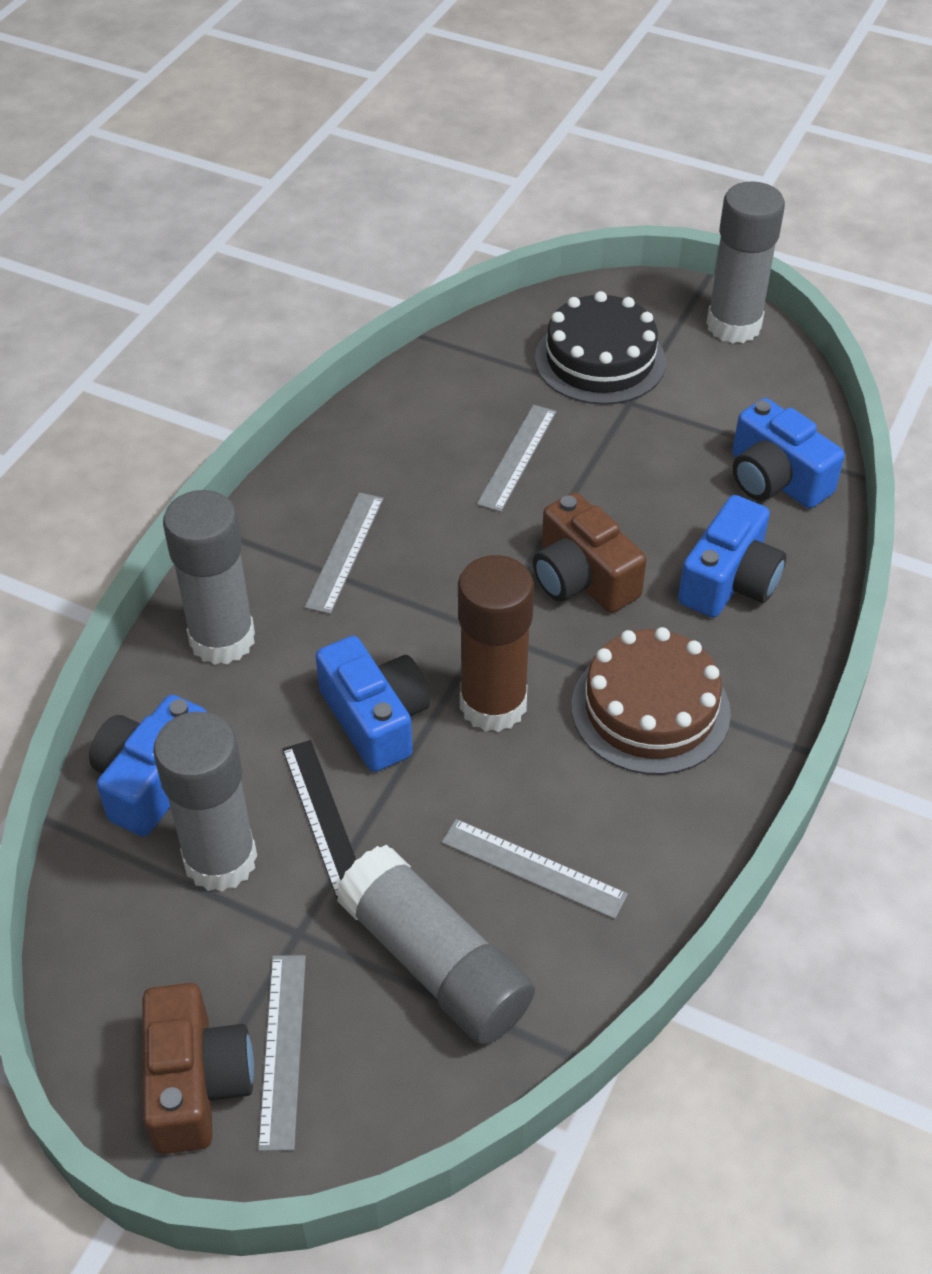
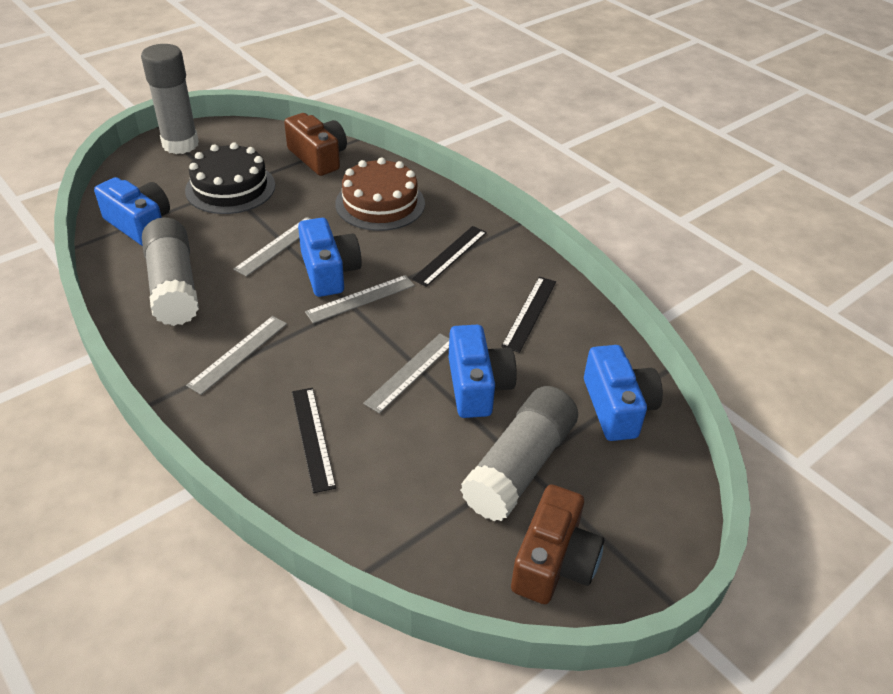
black ruler: 1 -> 3
brown glue stick: 1 -> 0
grey glue stick: 4 -> 3

